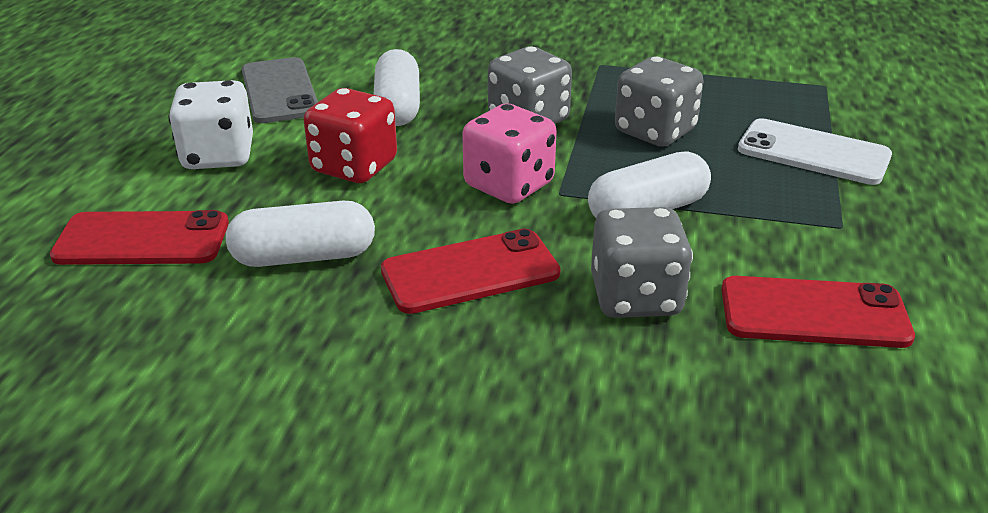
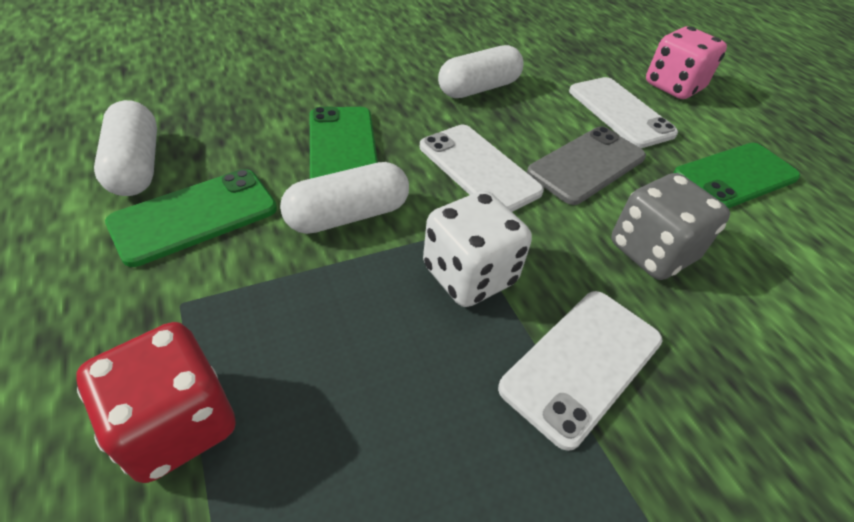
green phone: 0 -> 3
grey dice: 3 -> 1
red phone: 3 -> 0
white phone: 1 -> 3

